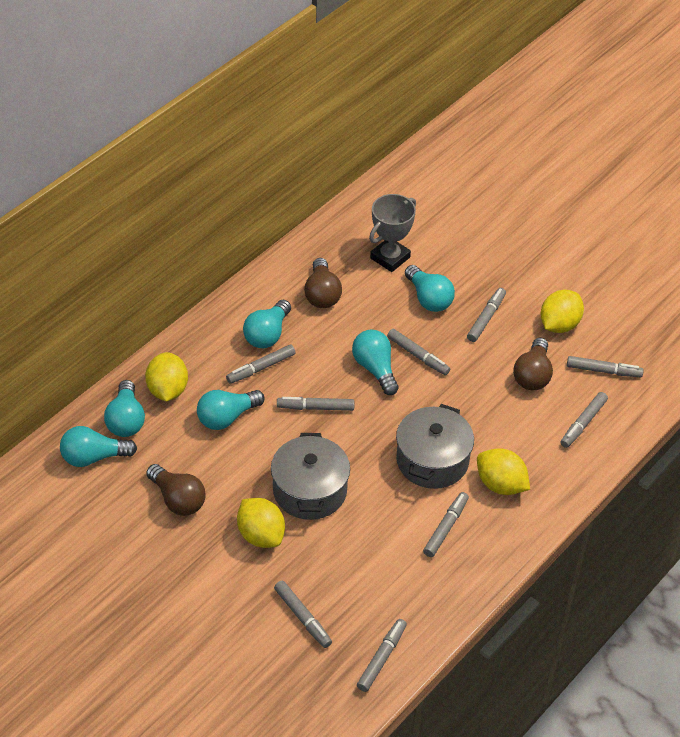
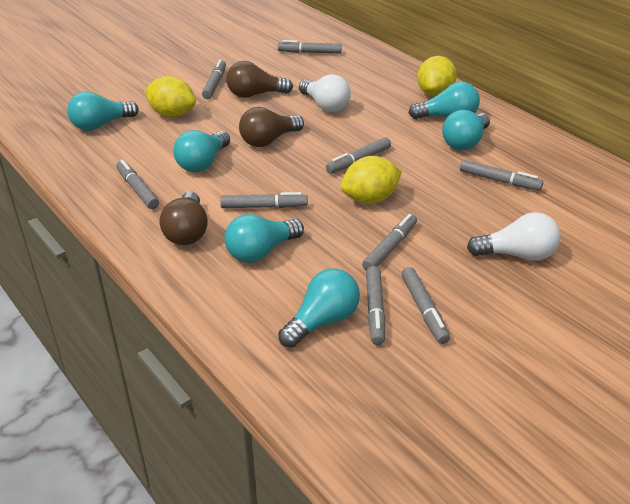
grey pot: 2 -> 0
grey trophy: 1 -> 0
white light bulb: 0 -> 2
yellow lemon: 4 -> 3

